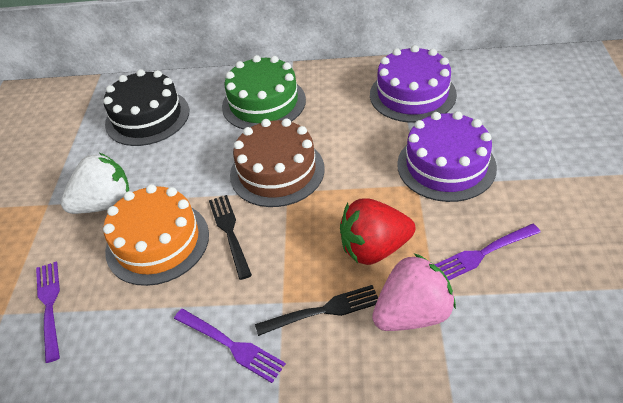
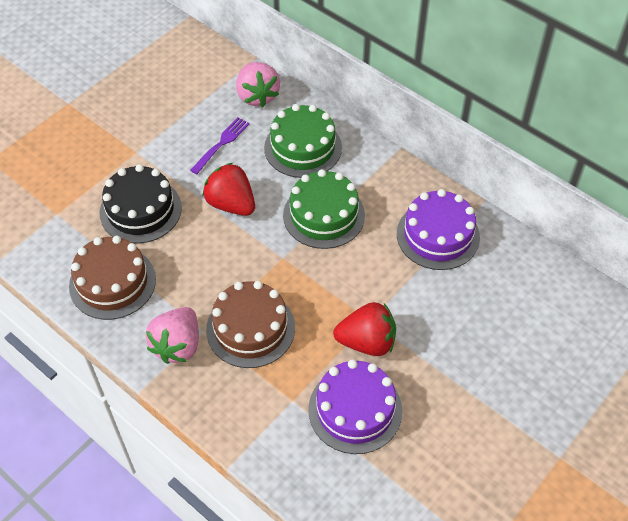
black fork: 2 -> 0
brown cake: 1 -> 2
green cake: 1 -> 2
orange cake: 1 -> 0
pink strawberry: 1 -> 2
purple fork: 3 -> 1
red strawberry: 1 -> 2
white strawberry: 1 -> 0

